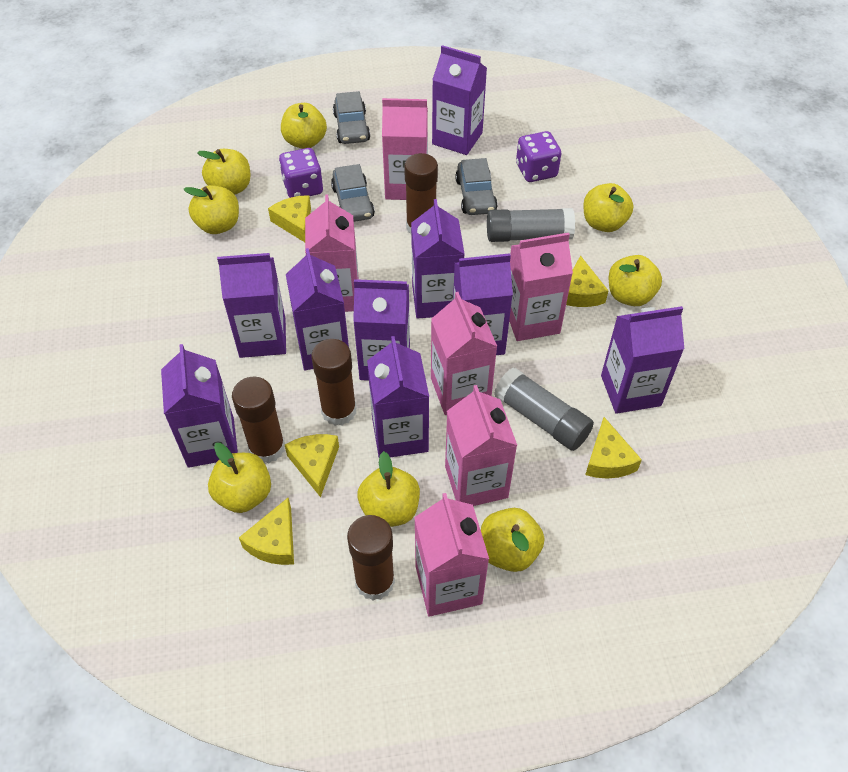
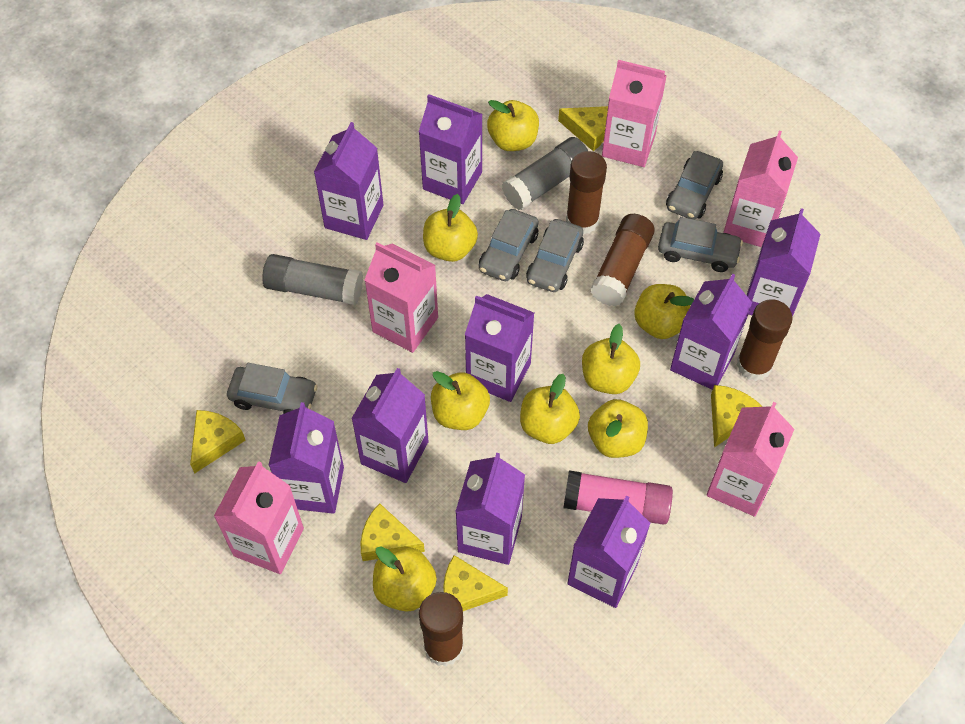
grey car: 3 -> 5
pink carton: 6 -> 5
pink glue stick: 0 -> 1
purple dice: 2 -> 0

